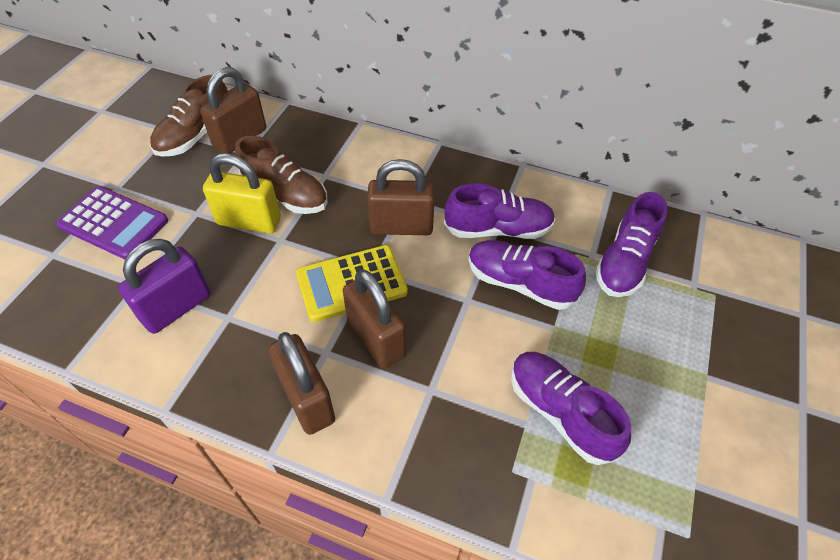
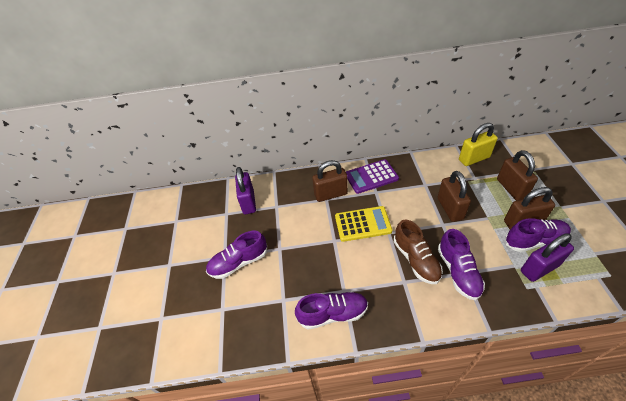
brown shoe: 2 -> 1
purple padlock: 1 -> 2

